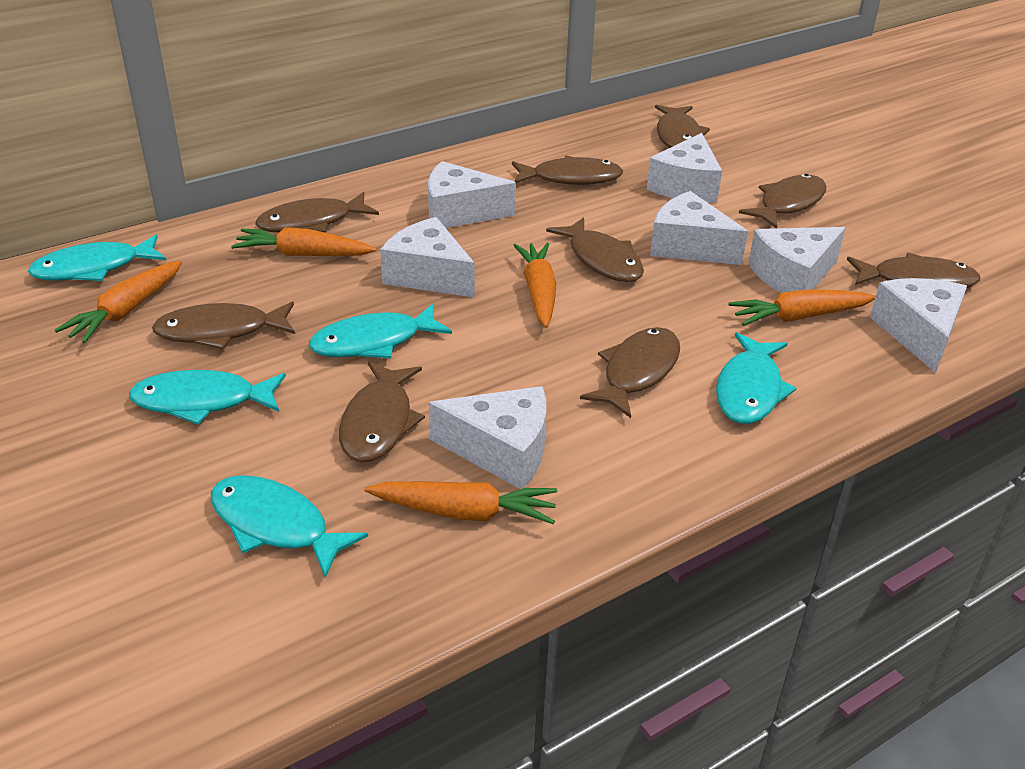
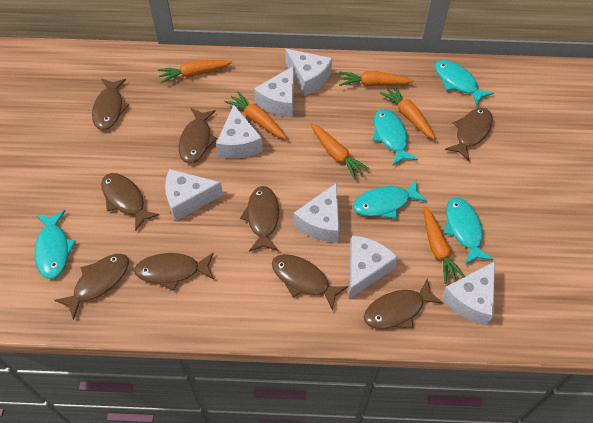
orange carrot: 5 -> 6

